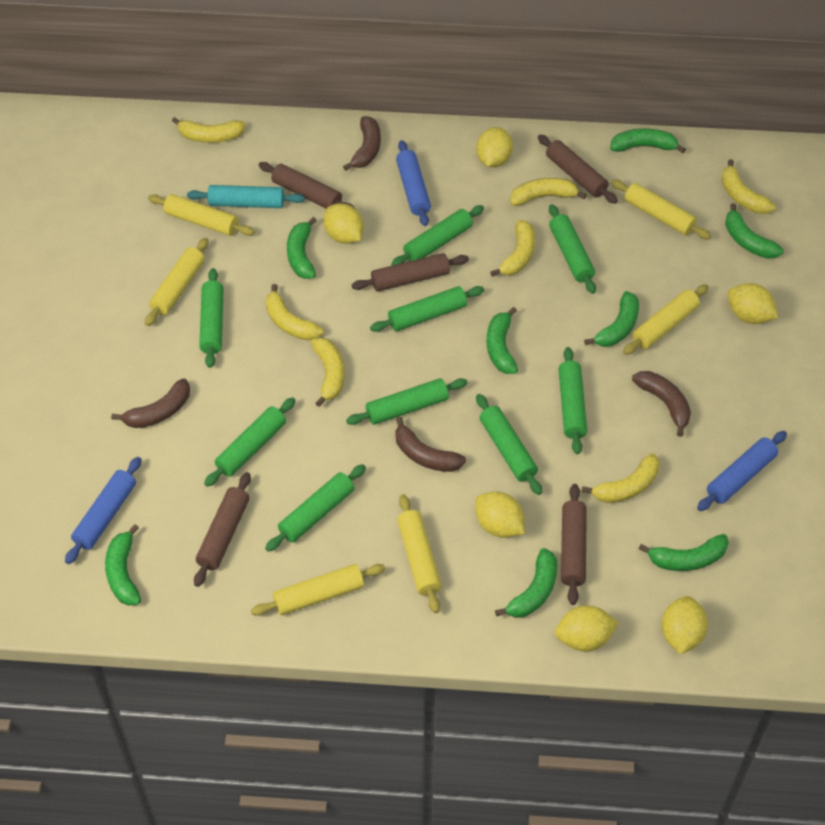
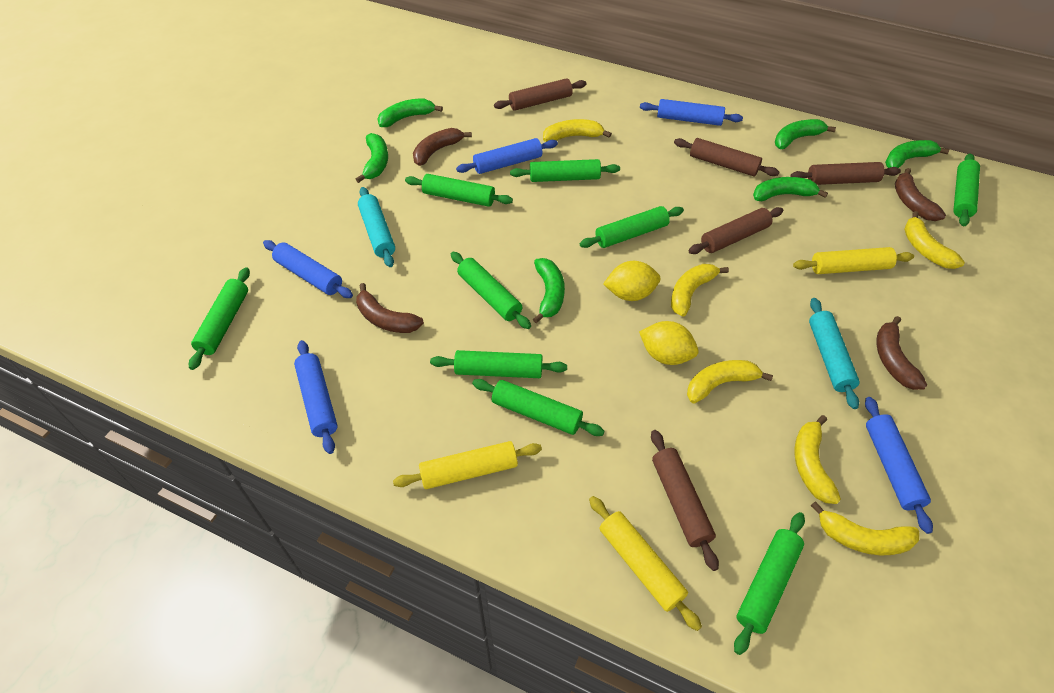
blue rolling pin: 3 -> 5
green banana: 8 -> 6
turquoise rolling pin: 1 -> 2
yellow banana: 7 -> 6
yellow lemon: 6 -> 2
yellow rolling pin: 6 -> 3

